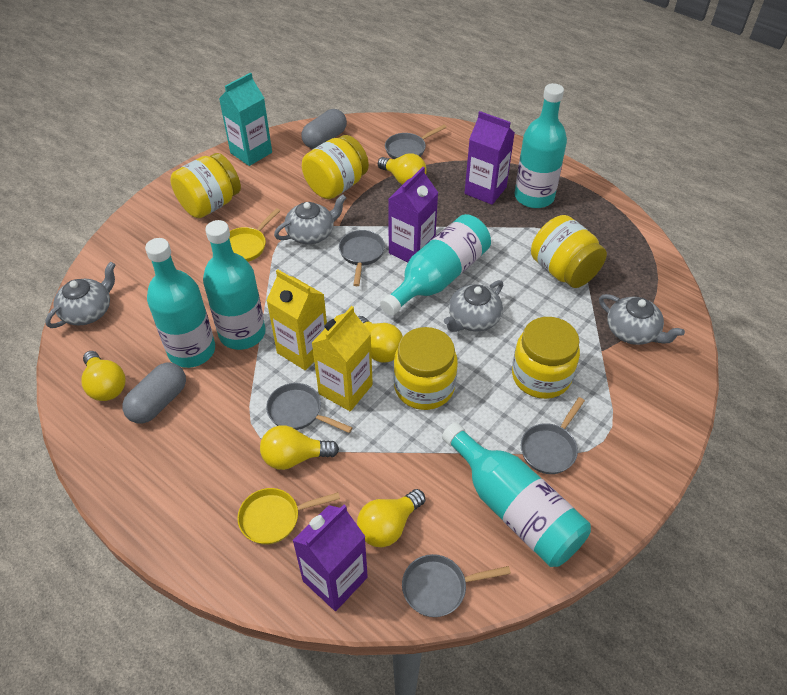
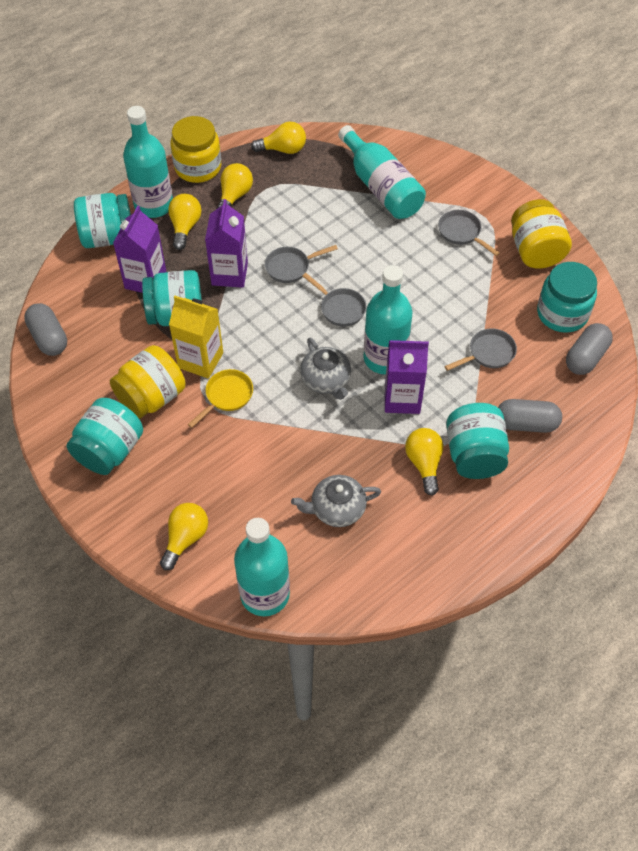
grey capsule: 2 -> 3
grey pan: 5 -> 4
grey teapot: 4 -> 2
turquoise bottle: 5 -> 4
turquoise carton: 1 -> 0
turquoise jar: 0 -> 5
yellow carton: 2 -> 1
yellow jar: 5 -> 3
yellow pan: 2 -> 1

